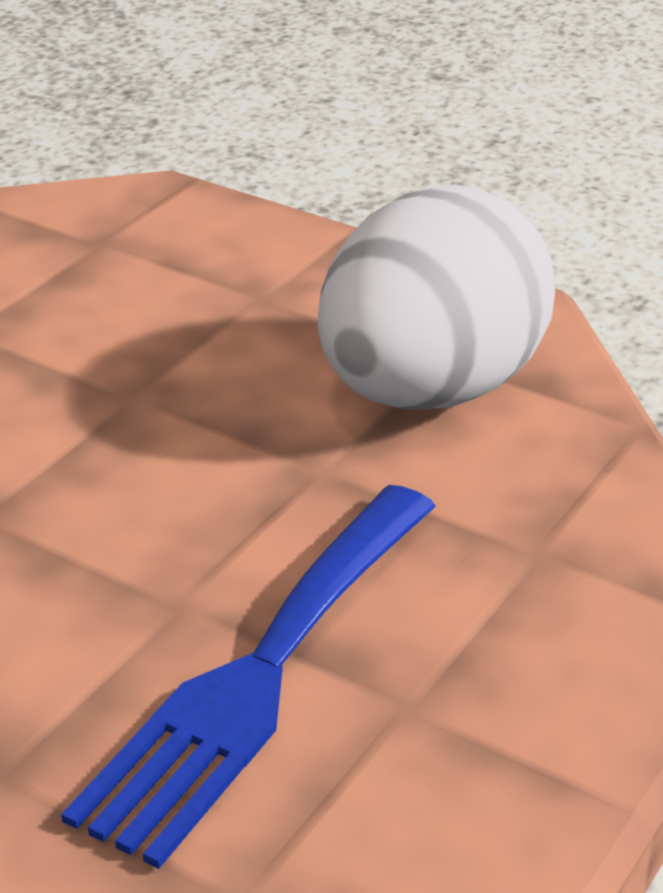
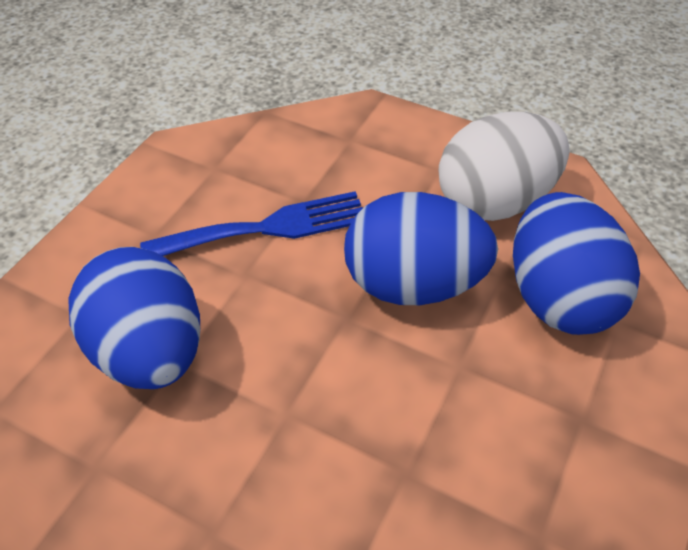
blue egg: 0 -> 3

